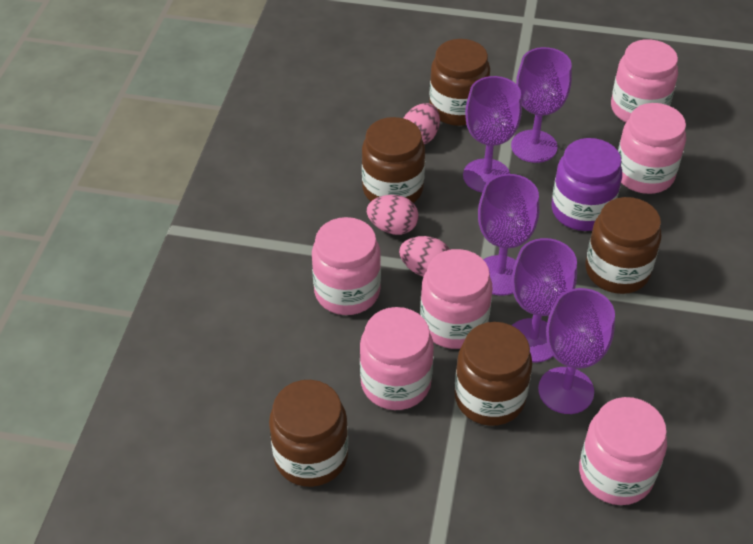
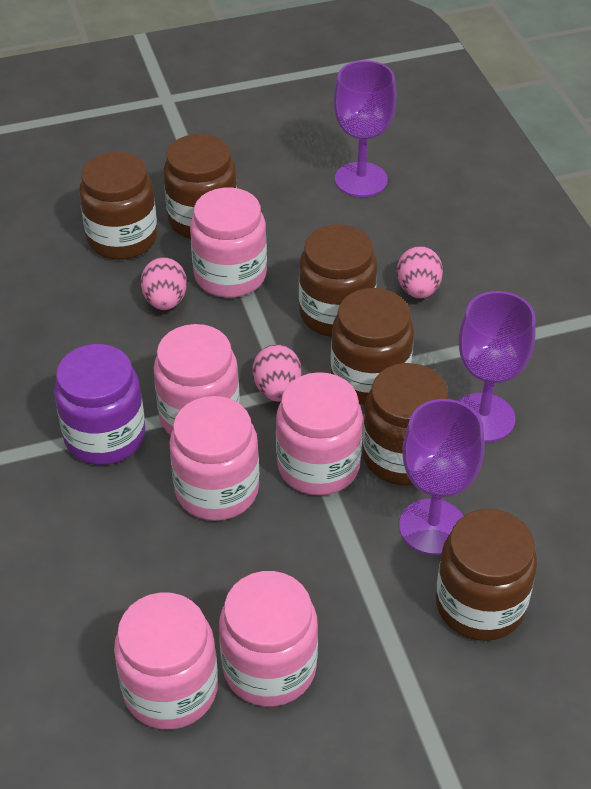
brown jar: 5 -> 6
purple goblet: 5 -> 3

